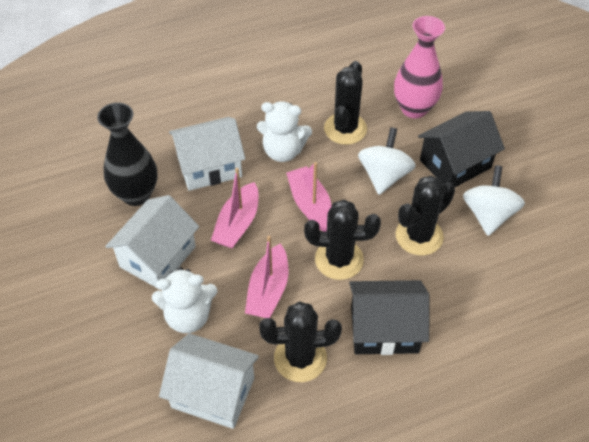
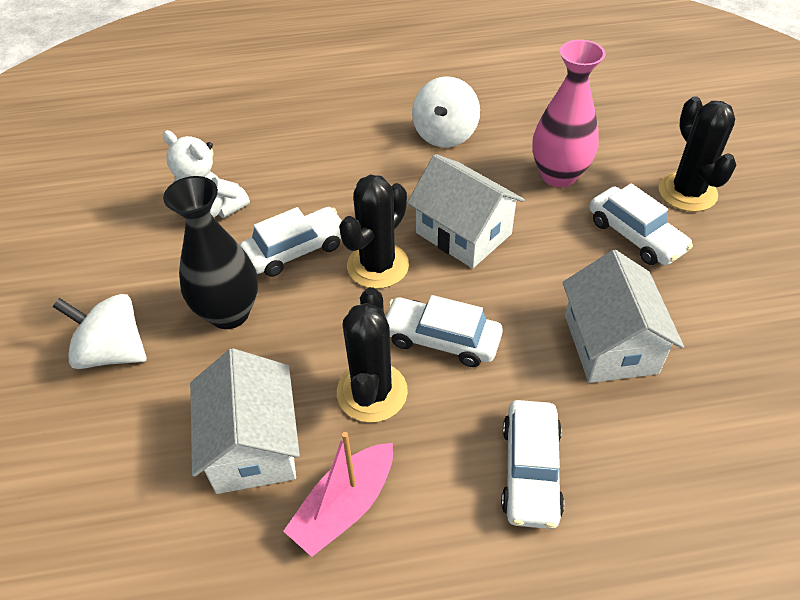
black cactus: 4 -> 3
black house: 2 -> 0
pink boat: 3 -> 1
white car: 0 -> 4
white teddy bear: 2 -> 1

